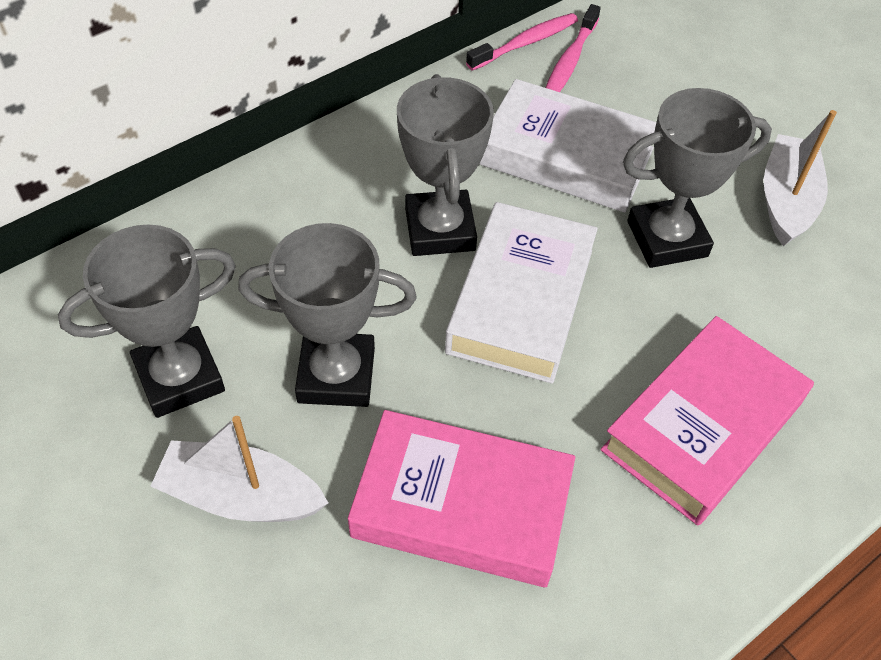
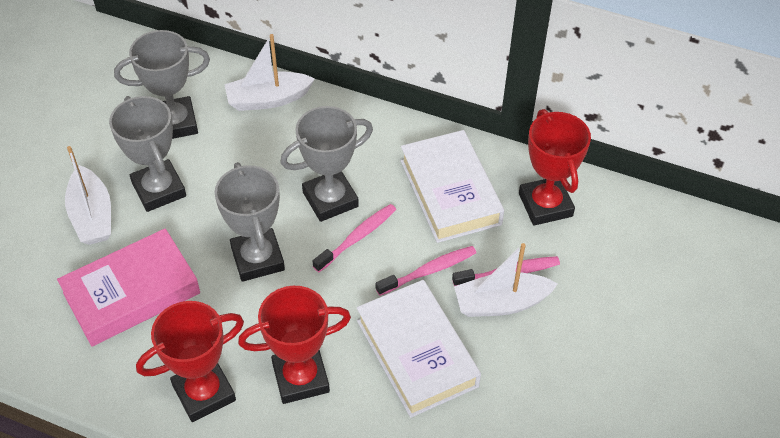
pink book: 2 -> 1
pink toothbrush: 2 -> 3
red trophy: 0 -> 3
white boat: 2 -> 3

